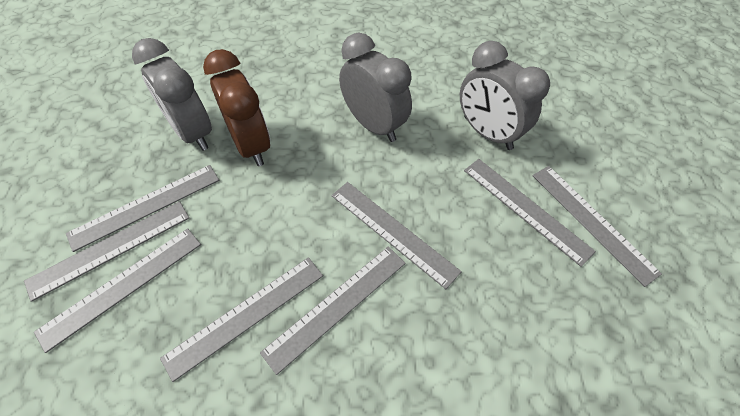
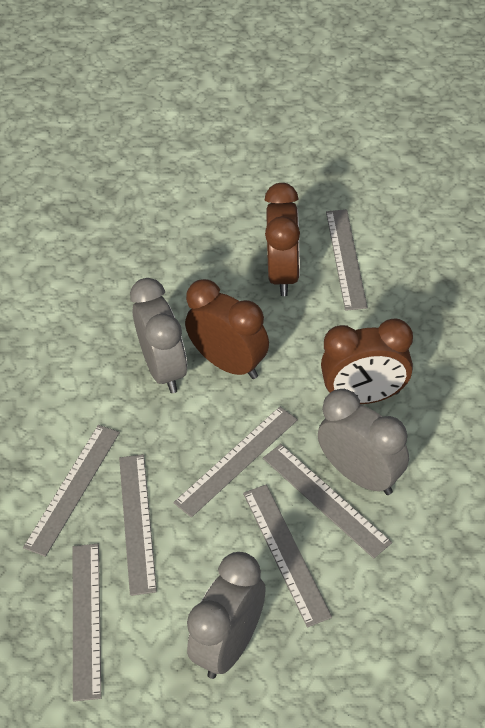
brown clock: 1 -> 3
grey ruler: 8 -> 7

